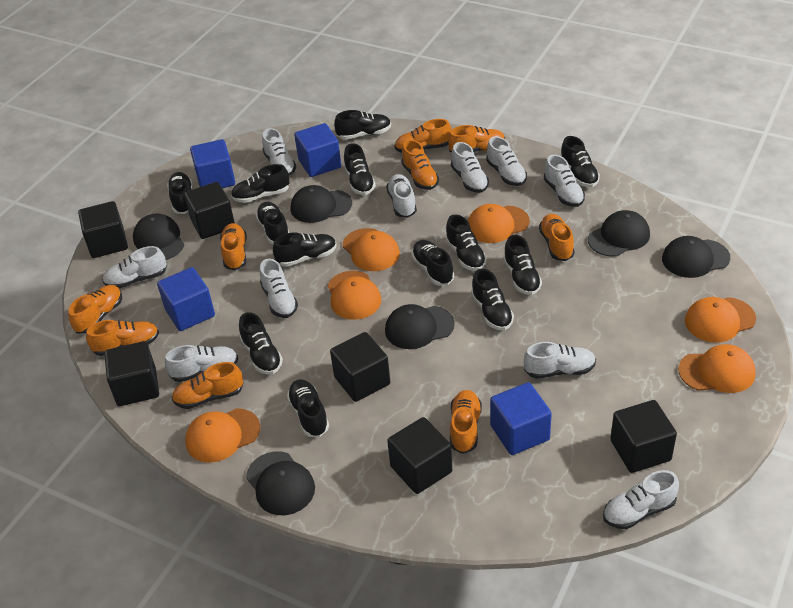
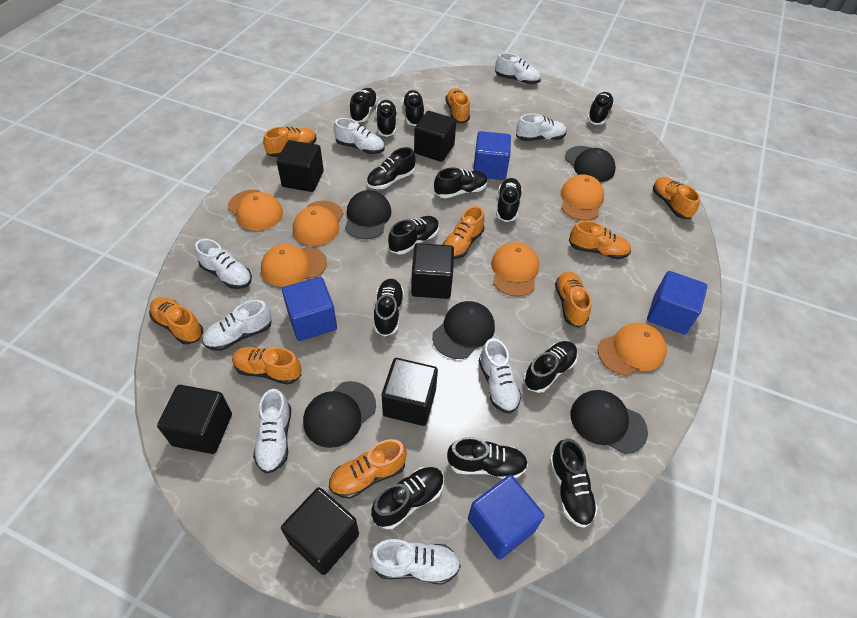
black cap: 6 -> 5
white shoe: 10 -> 8

